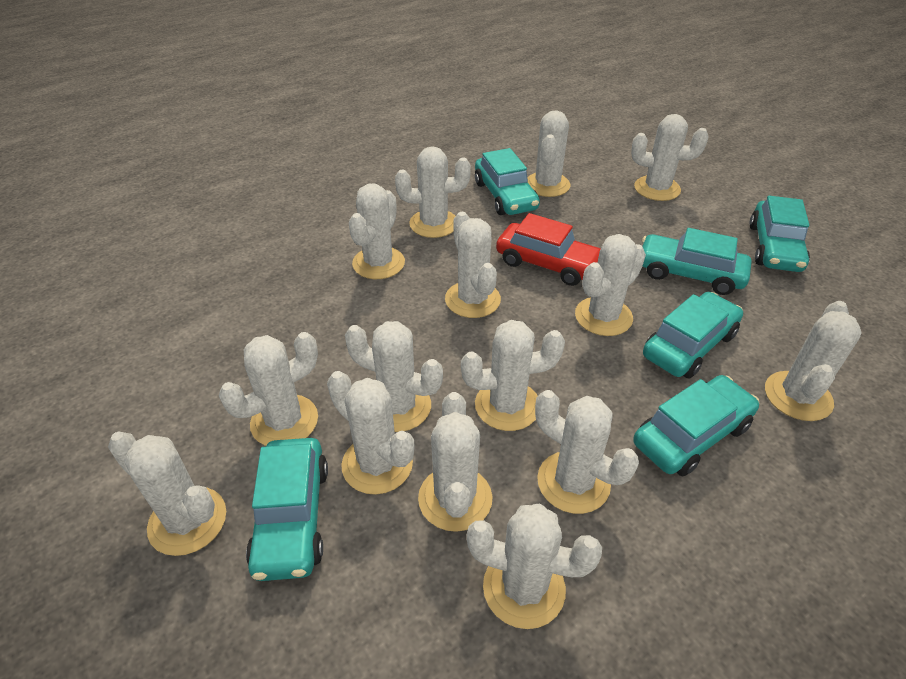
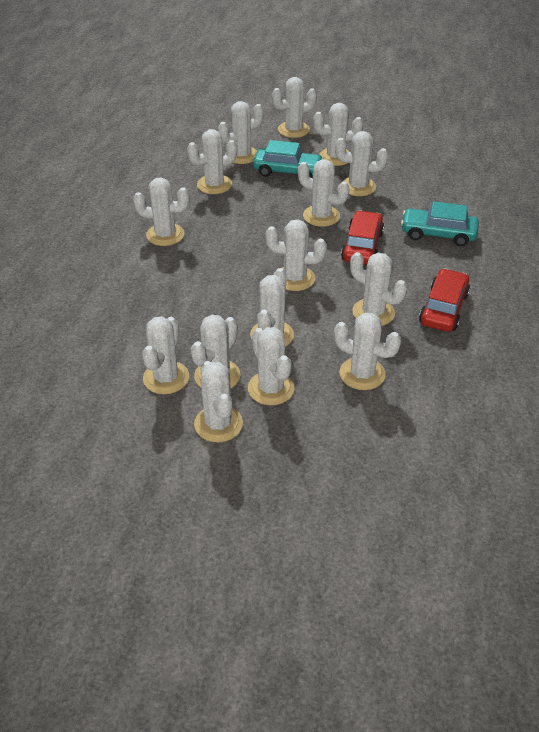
red car: 1 -> 2
turquoise car: 6 -> 2

